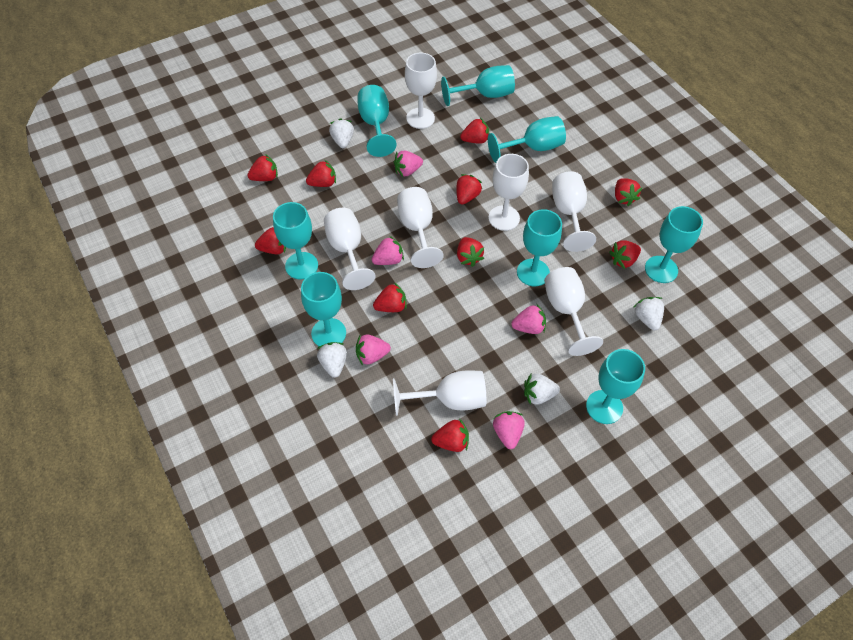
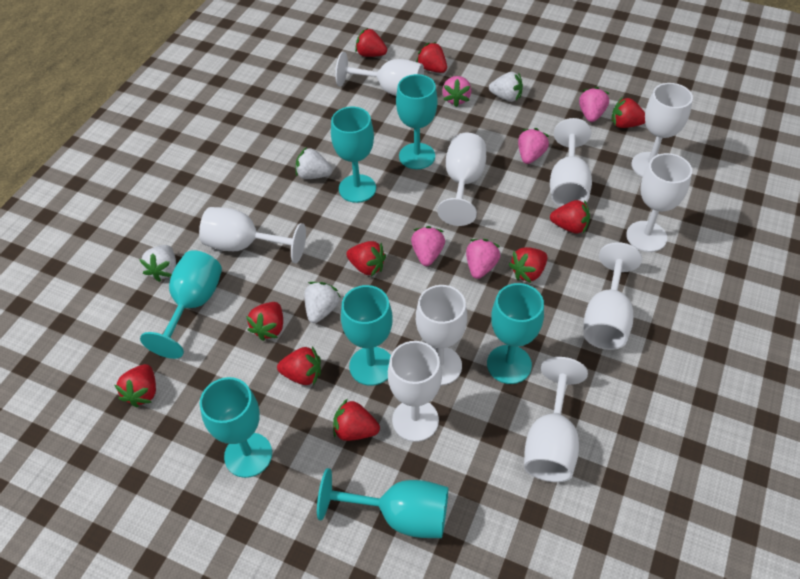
turquoise goblet: 8 -> 7
white goblet: 7 -> 10

